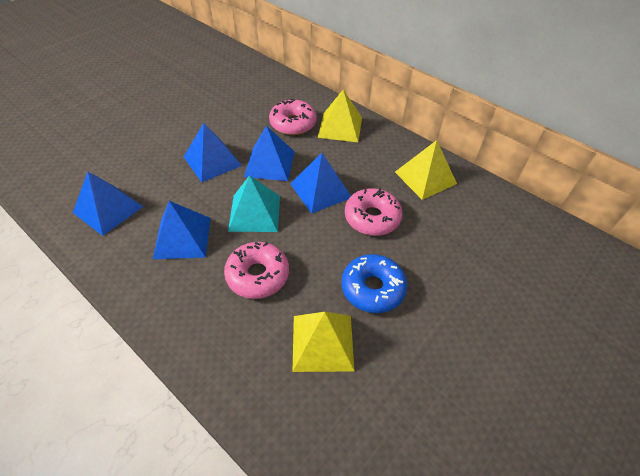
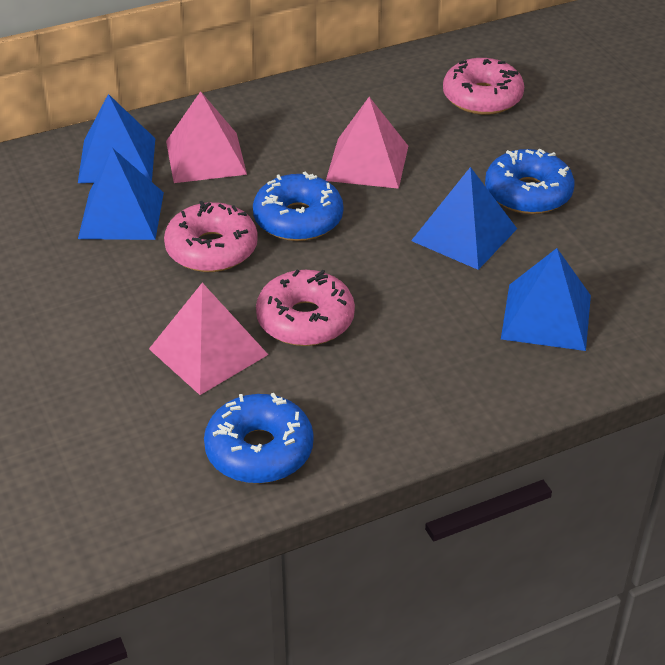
blue donut: 1 -> 3
blue pyramid: 5 -> 4
pink pyramid: 0 -> 3
turquoise pyramid: 1 -> 0
yellow pyramid: 3 -> 0

